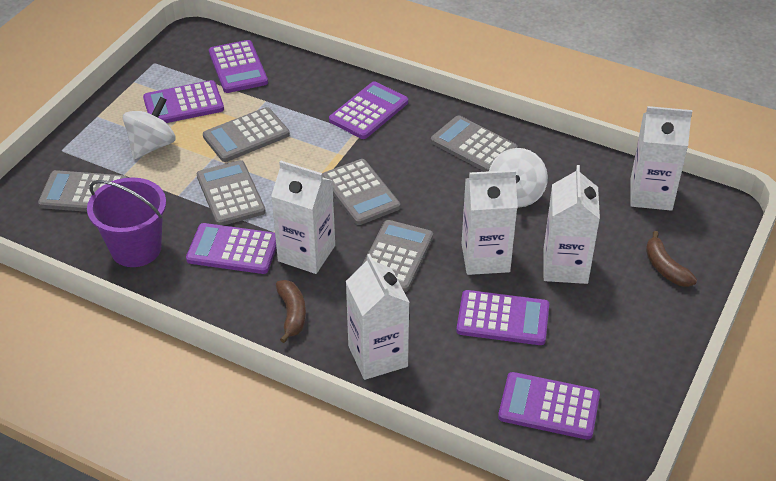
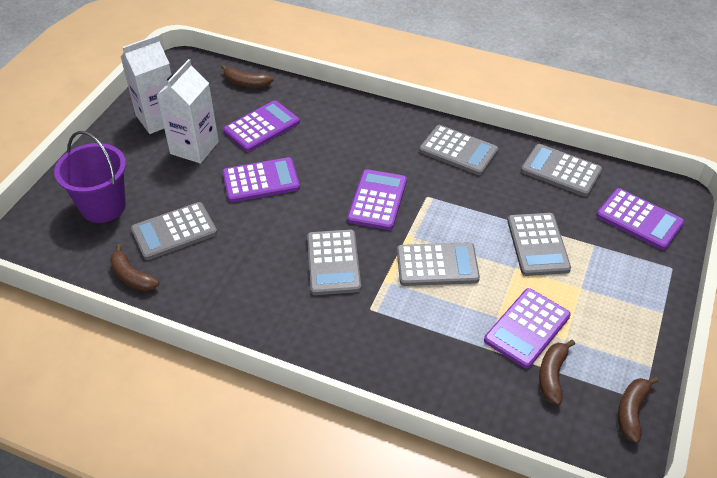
brown banana: 2 -> 4
purple calculator: 6 -> 5
white carton: 5 -> 2
white spinning top: 2 -> 0

